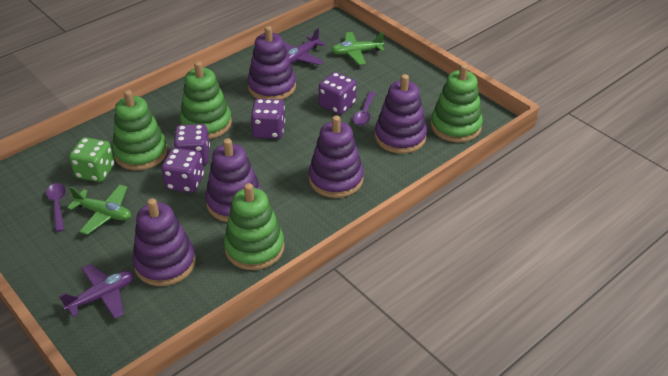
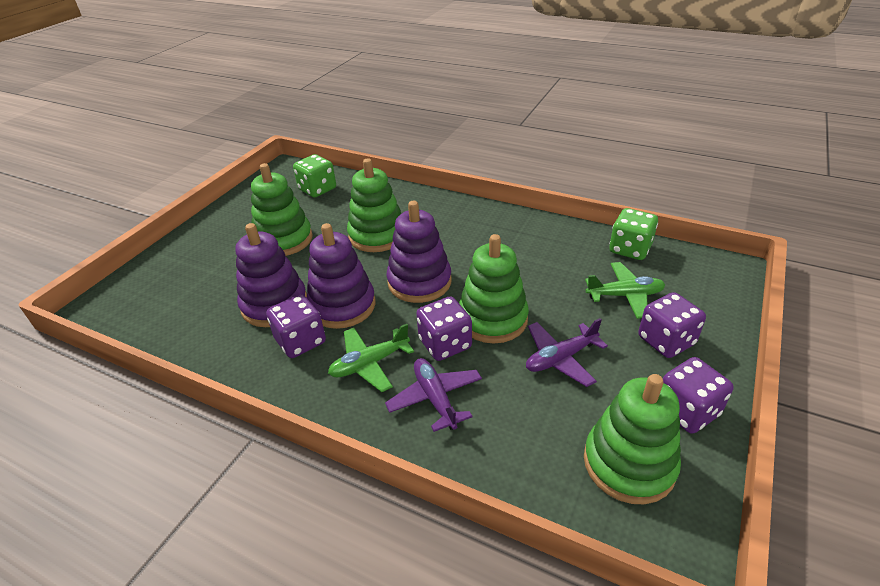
green dice: 1 -> 2
purple spoon: 2 -> 0
purple stacking toy: 5 -> 3

